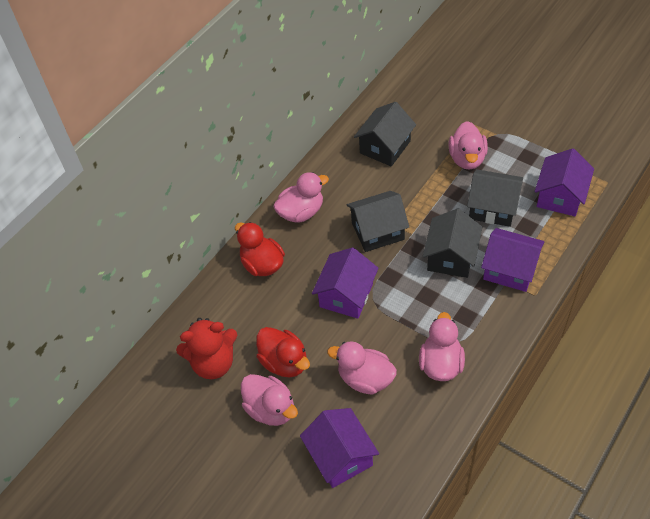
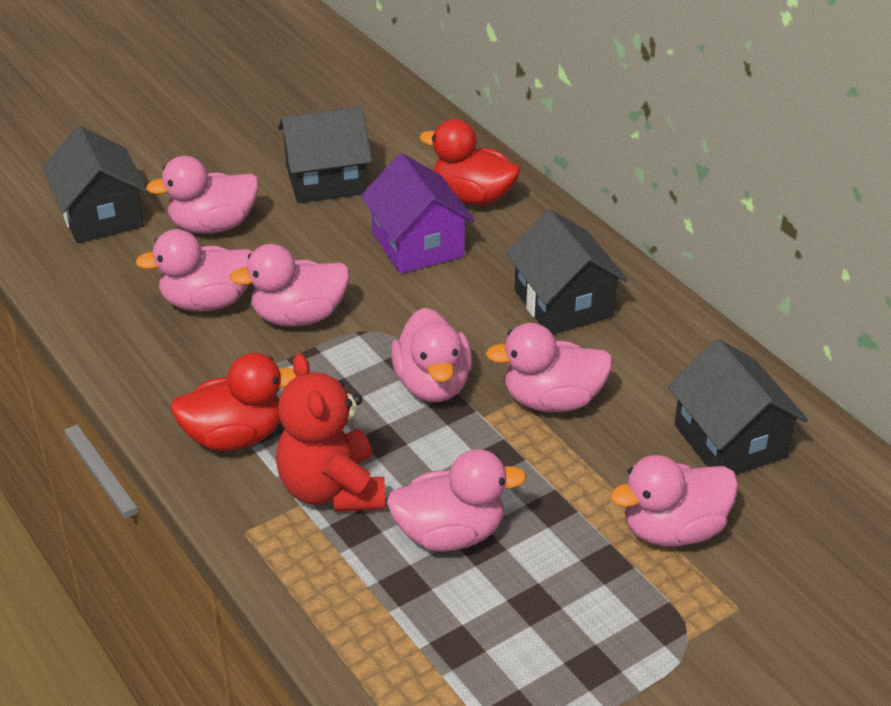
pink duck: 5 -> 7
purple house: 4 -> 1

